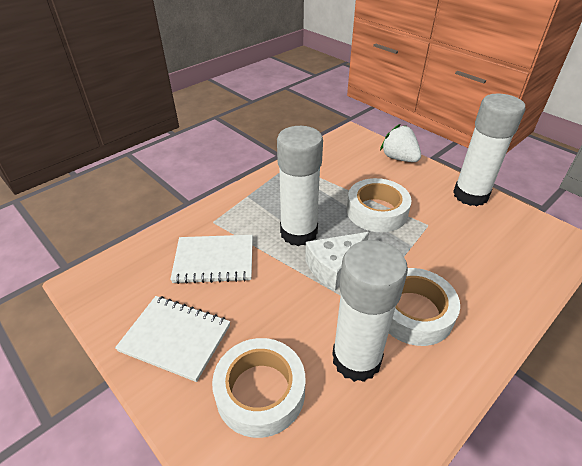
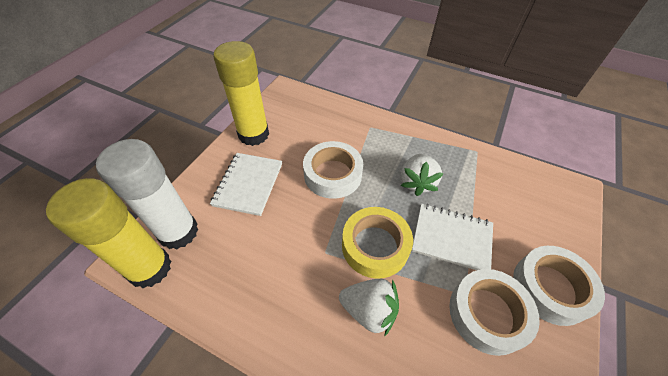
white cheese: 1 -> 0
white glue stick: 3 -> 1
white strawberry: 1 -> 2
yellow glue stick: 0 -> 2
yellow tape: 0 -> 1

